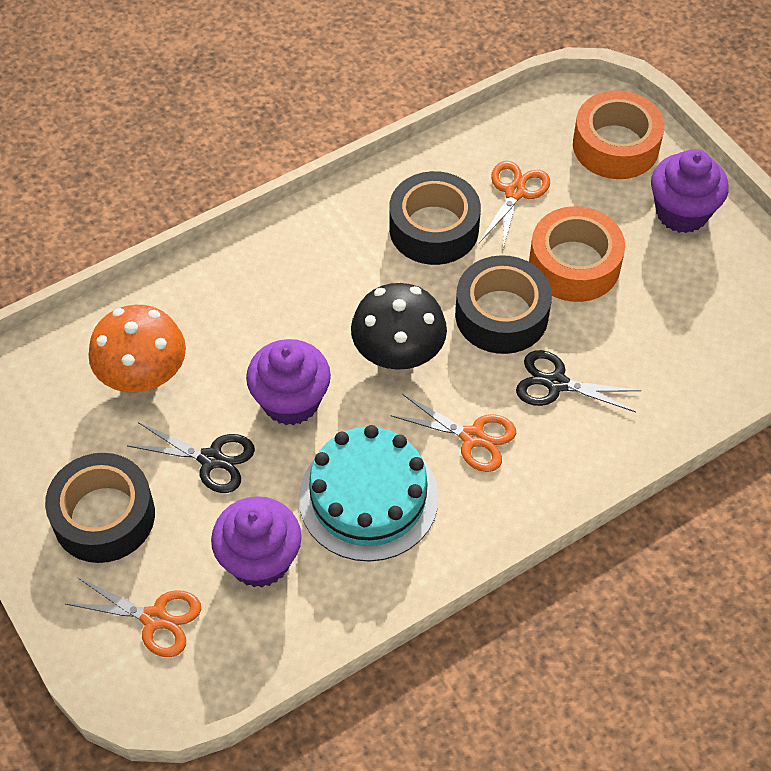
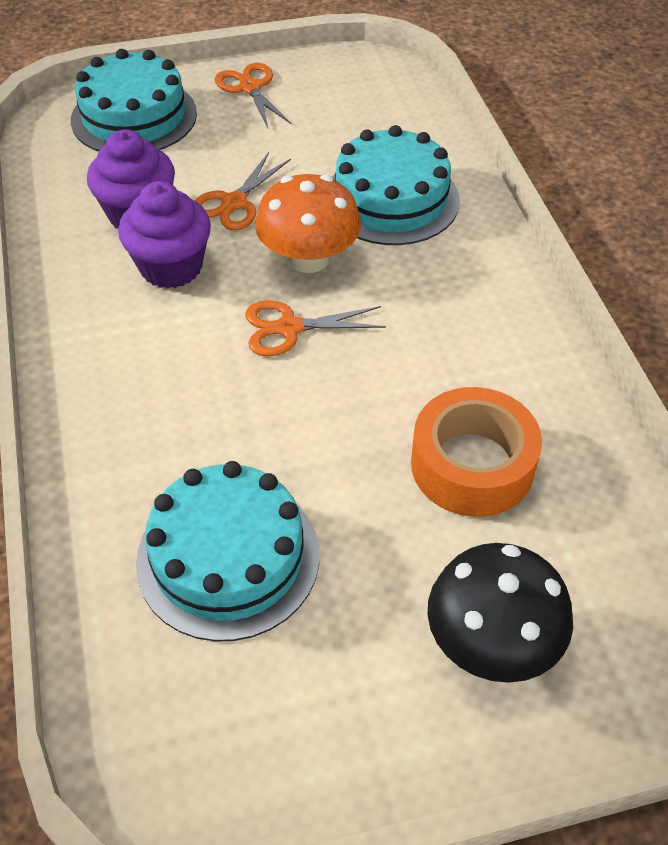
black scissors: 2 -> 0
black tape: 3 -> 0
orange tape: 2 -> 1
purple cupcake: 3 -> 2
turquoise cake: 1 -> 3

